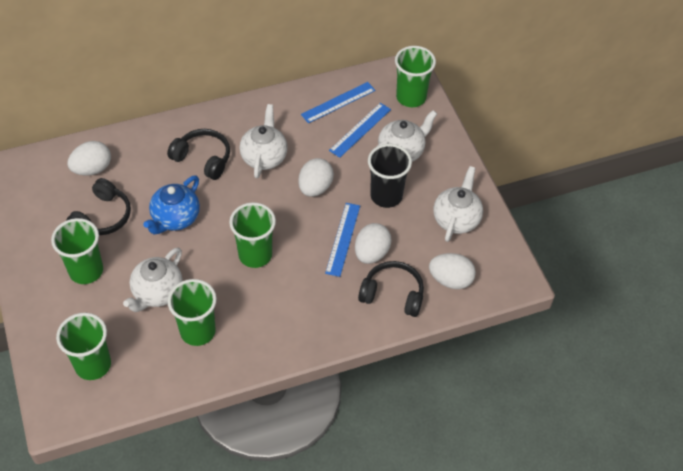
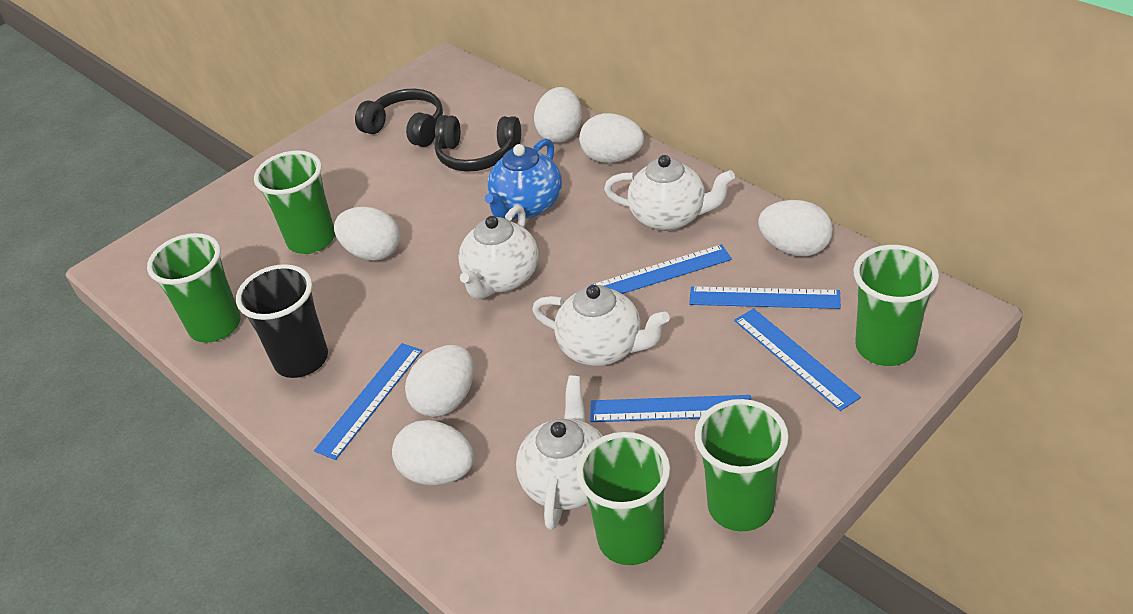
black headphones: 3 -> 2
blue ruler: 3 -> 5
white egg: 4 -> 6

